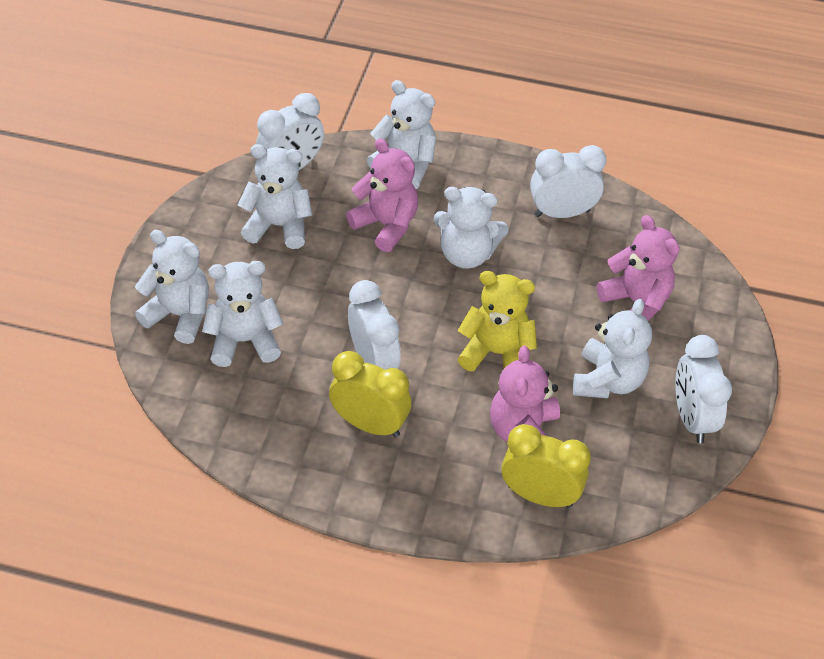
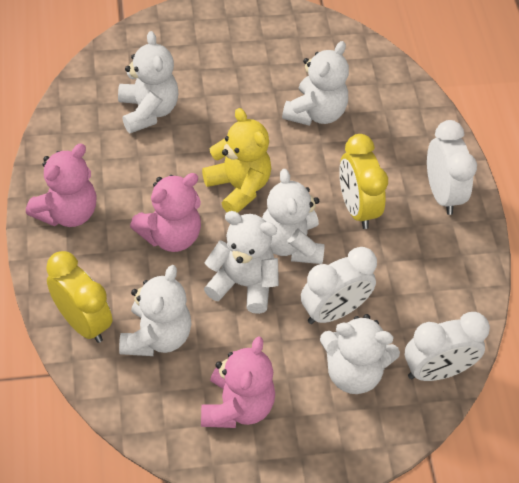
white clock: 4 -> 3

